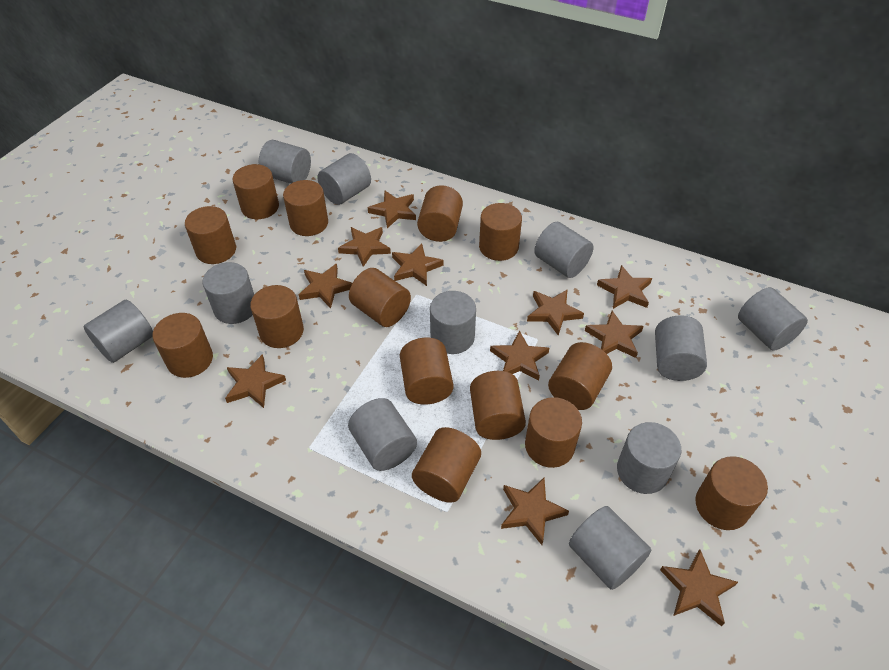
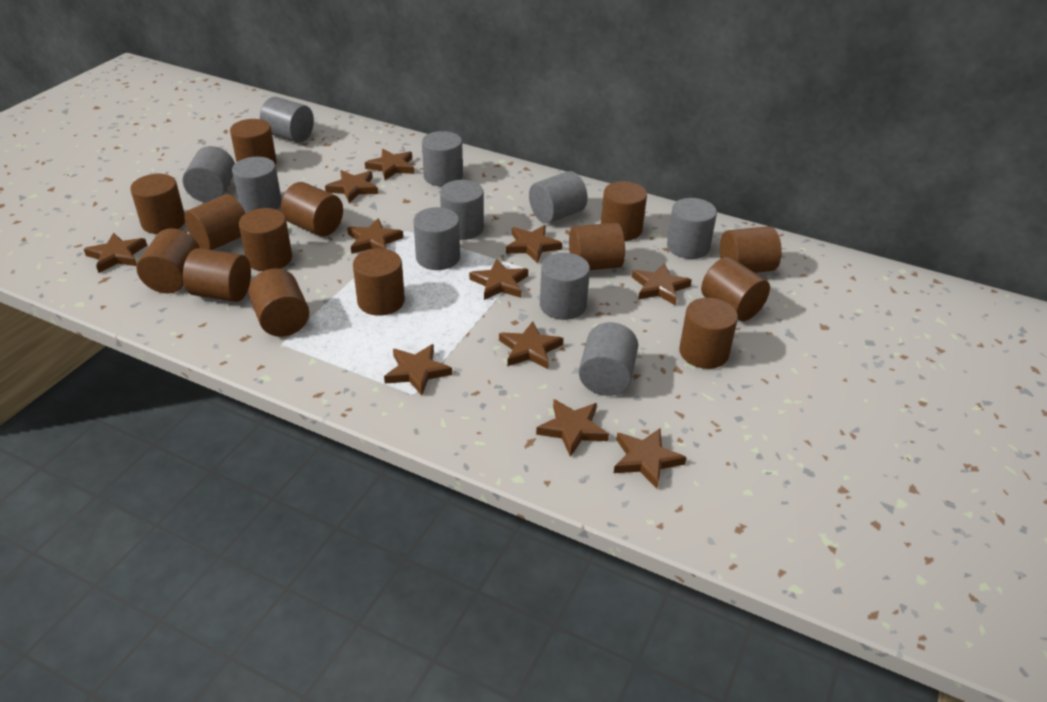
grey cylinder: 11 -> 10

